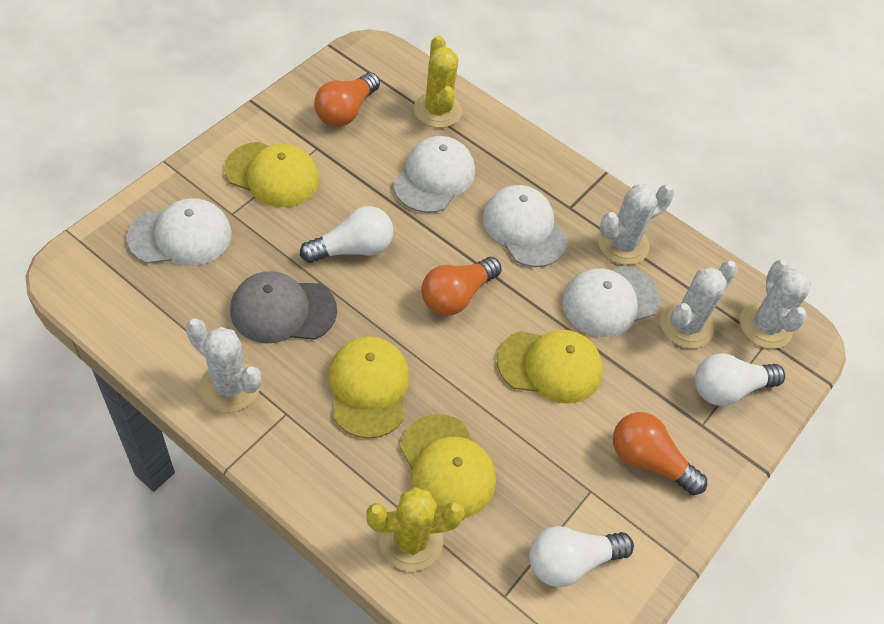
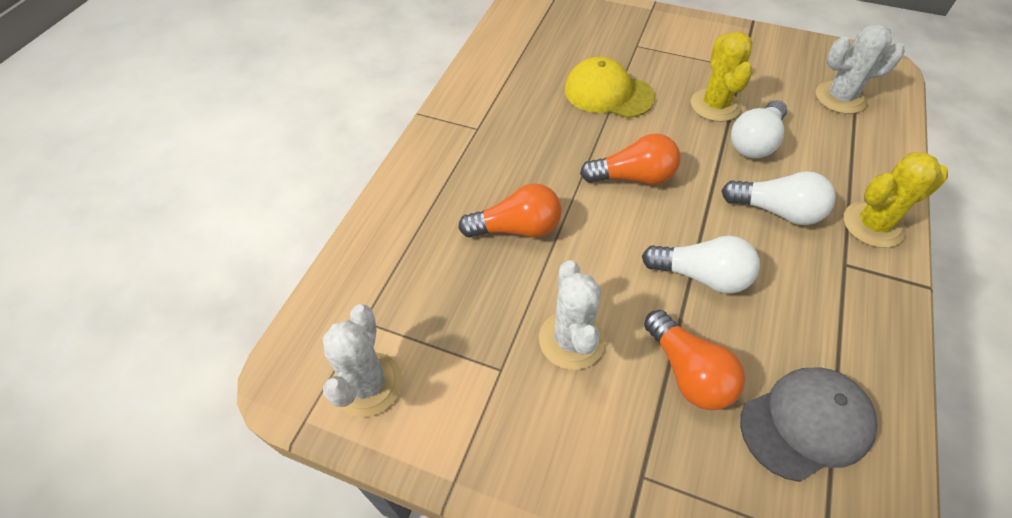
white cactus: 4 -> 3
white cap: 4 -> 0
yellow cap: 4 -> 1

